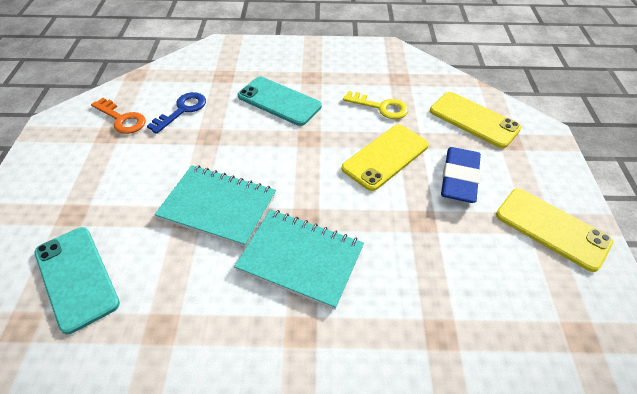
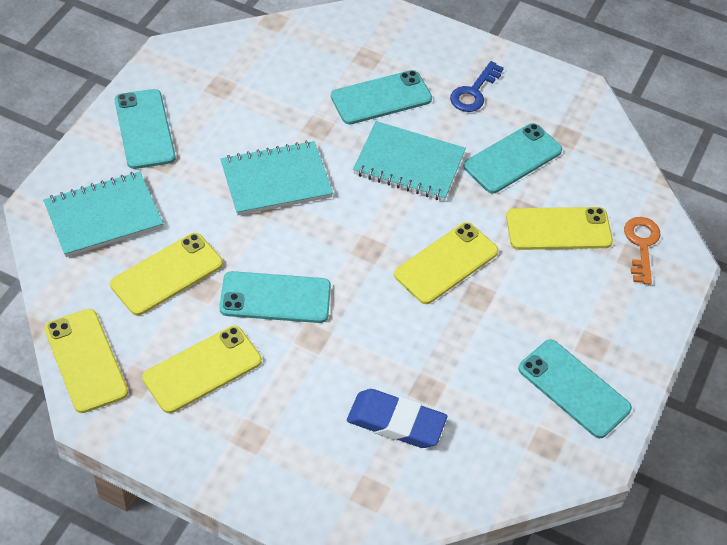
turquoise notebook: 2 -> 3
turquoise phone: 2 -> 5
yellow key: 1 -> 0
yellow phone: 3 -> 5

